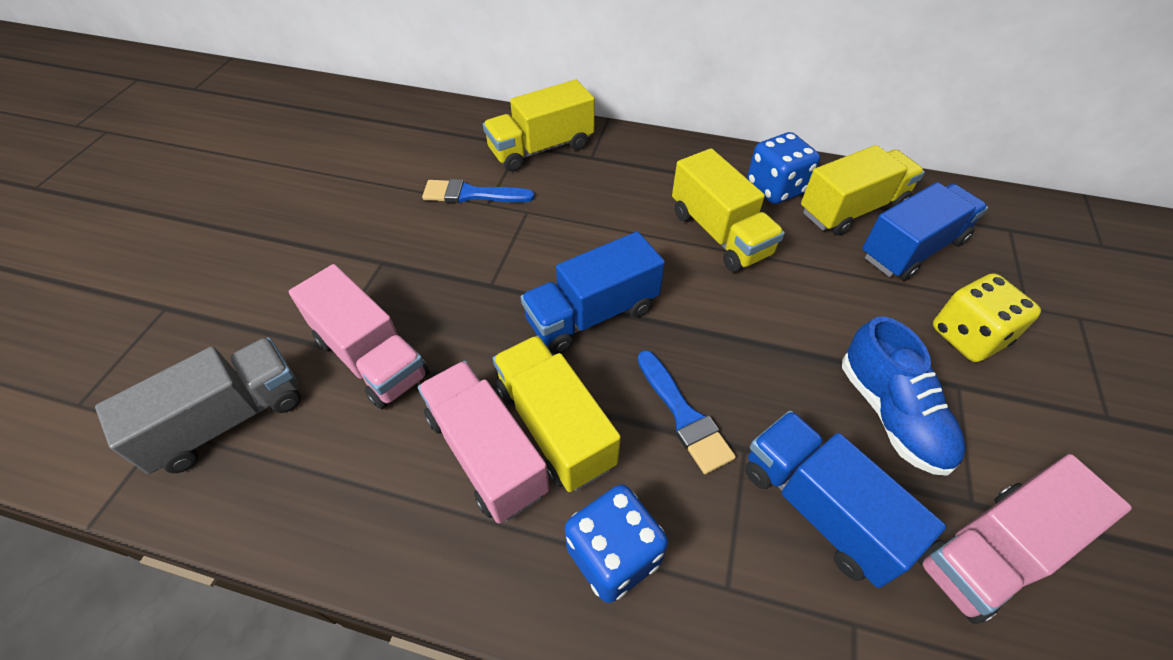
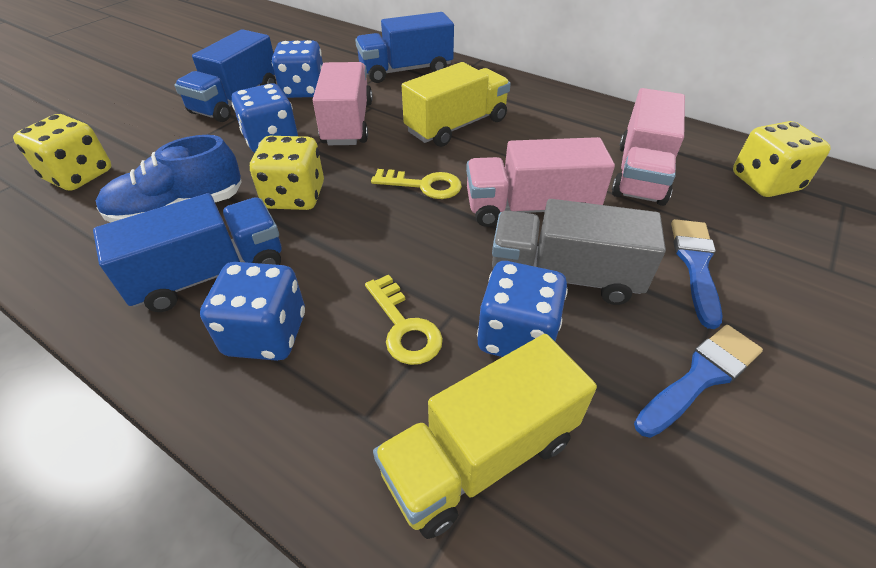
blue dice: 2 -> 4
yellow dice: 1 -> 3
yellow key: 0 -> 2
yellow truck: 4 -> 2

